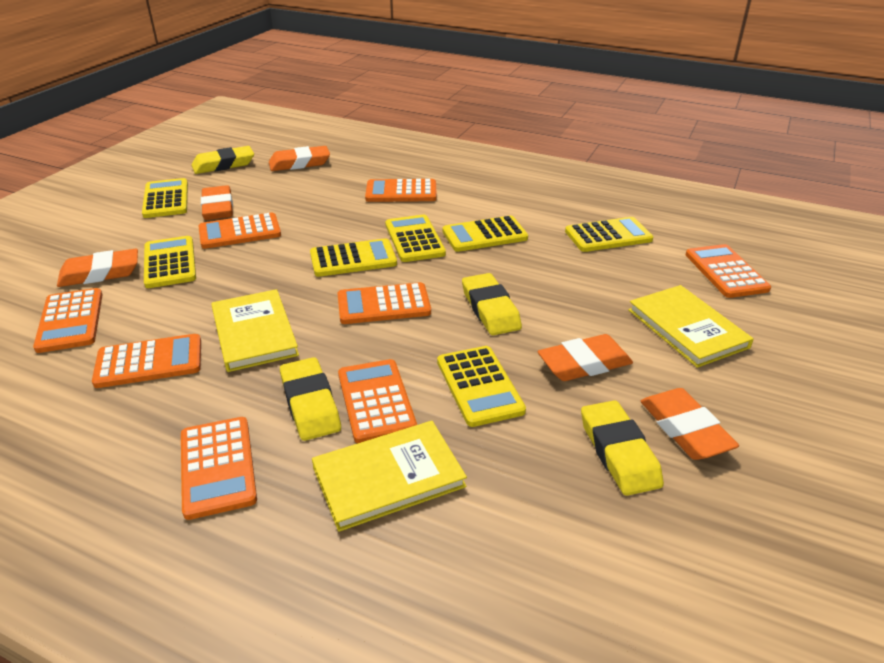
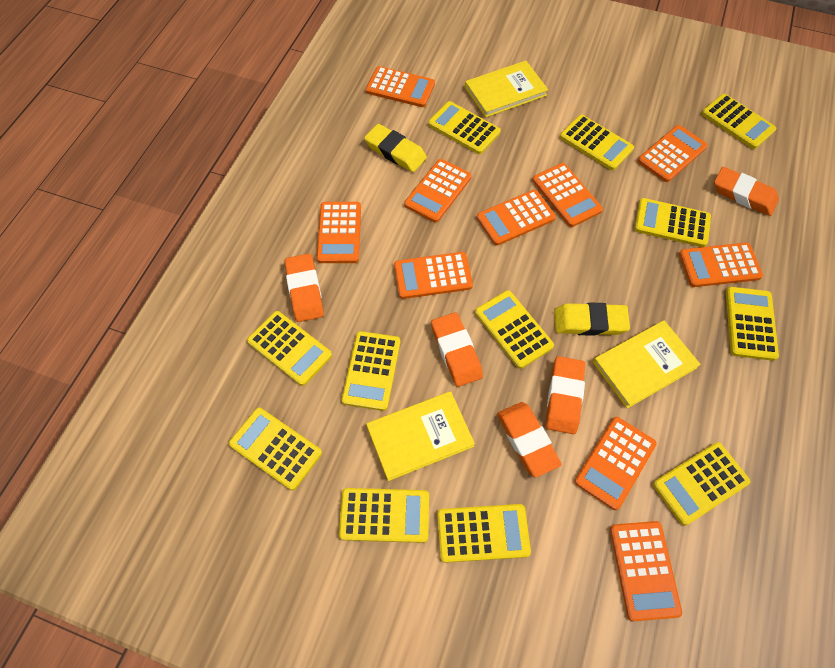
orange calculator: 8 -> 10
yellow calculator: 7 -> 12
yellow eraser: 4 -> 2

